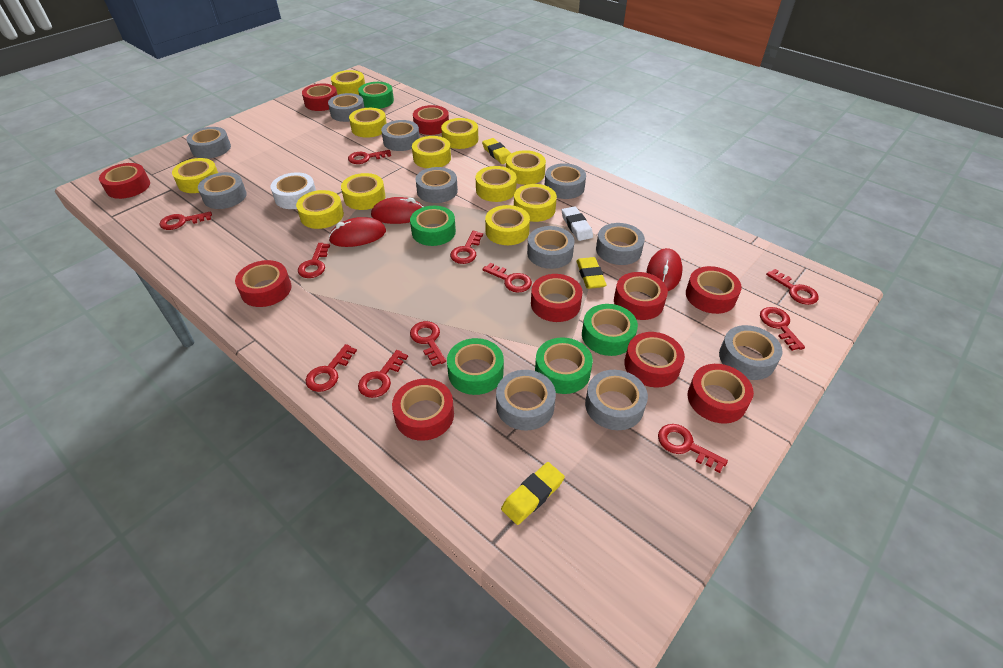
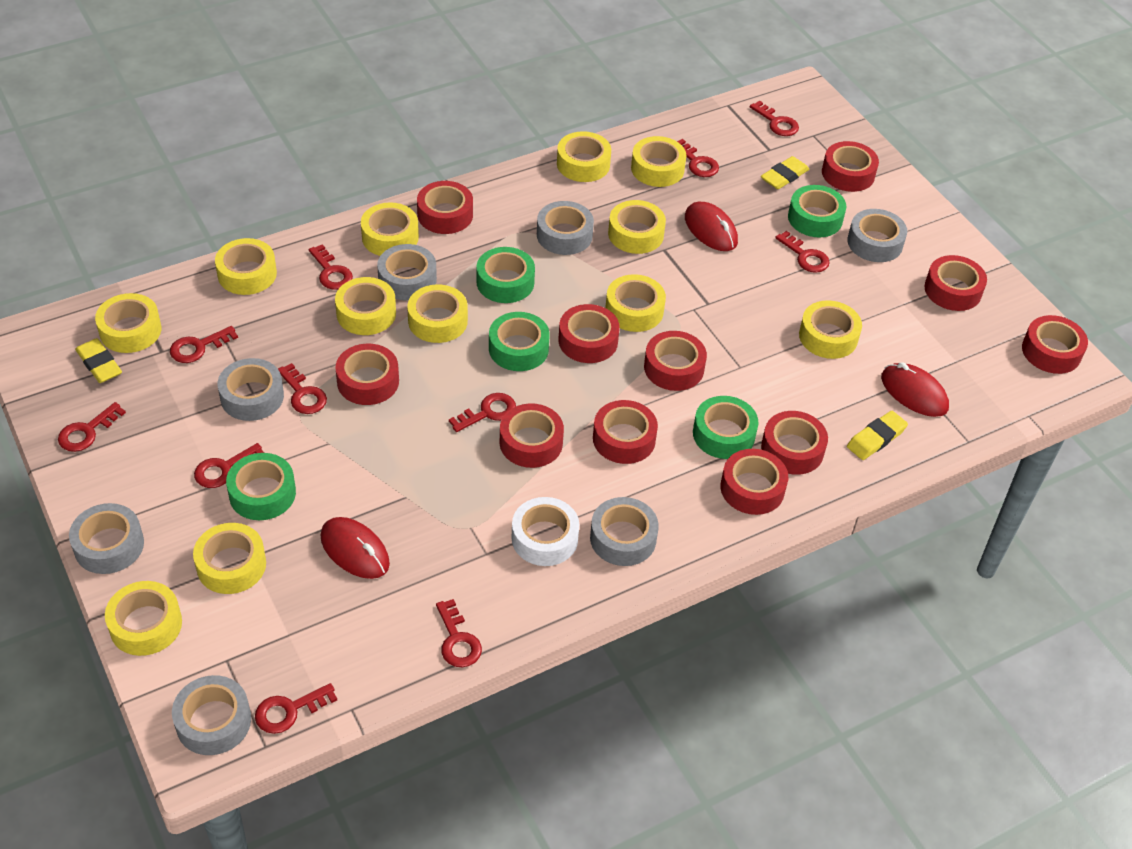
grey tape: 11 -> 7
red tape: 10 -> 11
white eraser: 1 -> 0
yellow tape: 11 -> 12

